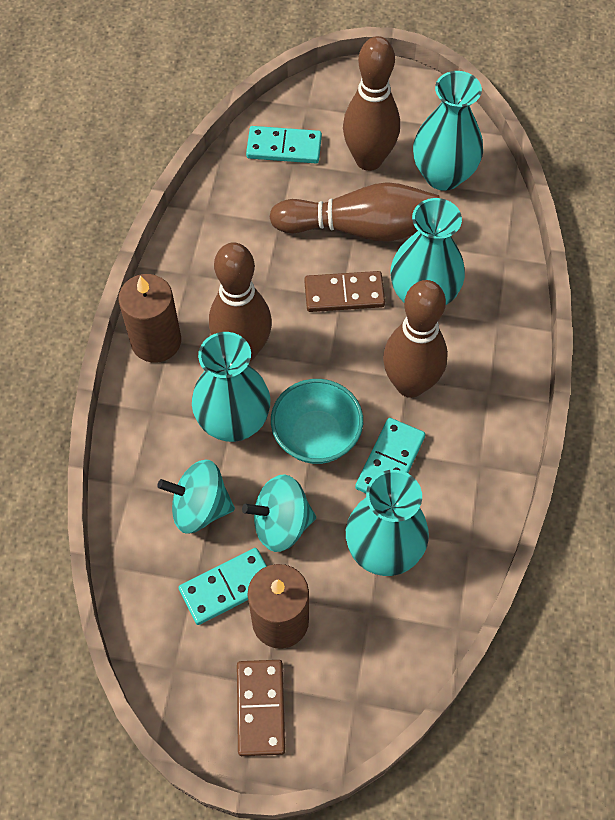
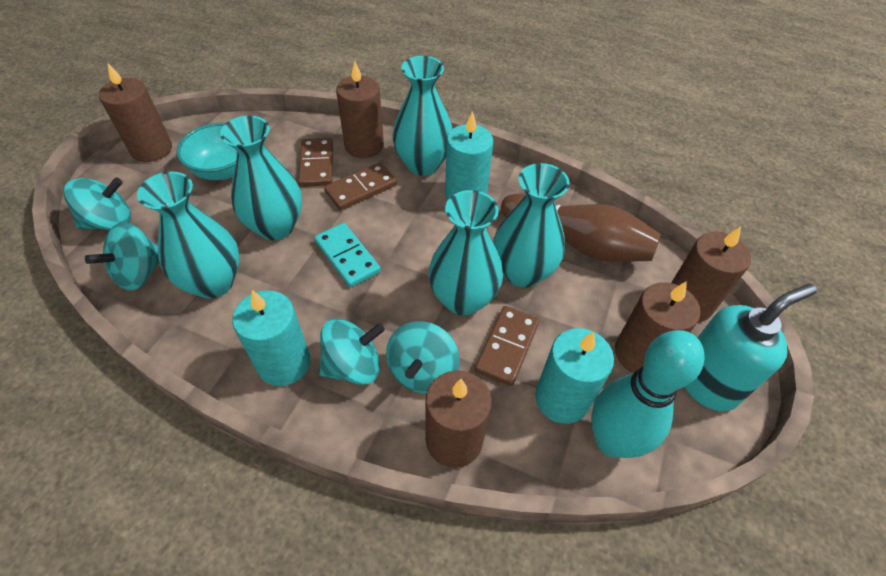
brown bowling pin: 4 -> 1
brown candle: 2 -> 5
brown domino: 2 -> 3
turquoise bowling pin: 0 -> 1
turquoise candle: 0 -> 3
turquoise domino: 3 -> 1
turquoise soap dispenser: 0 -> 1
turquoise spinning top: 2 -> 4
turquoise vase: 4 -> 5

